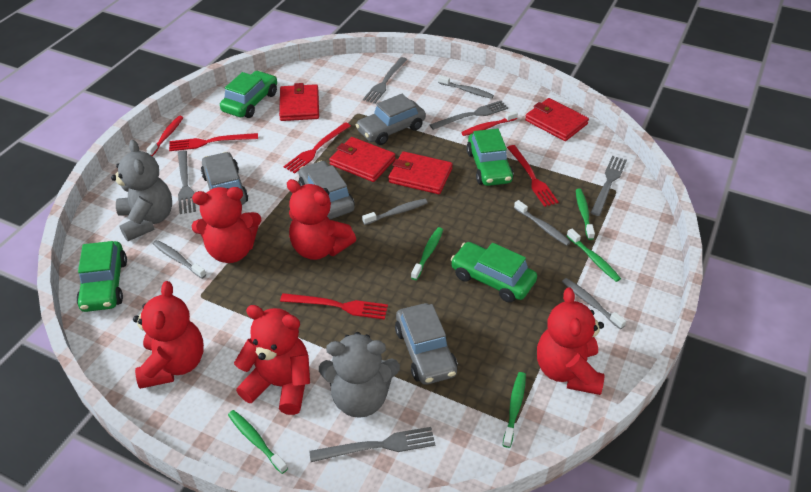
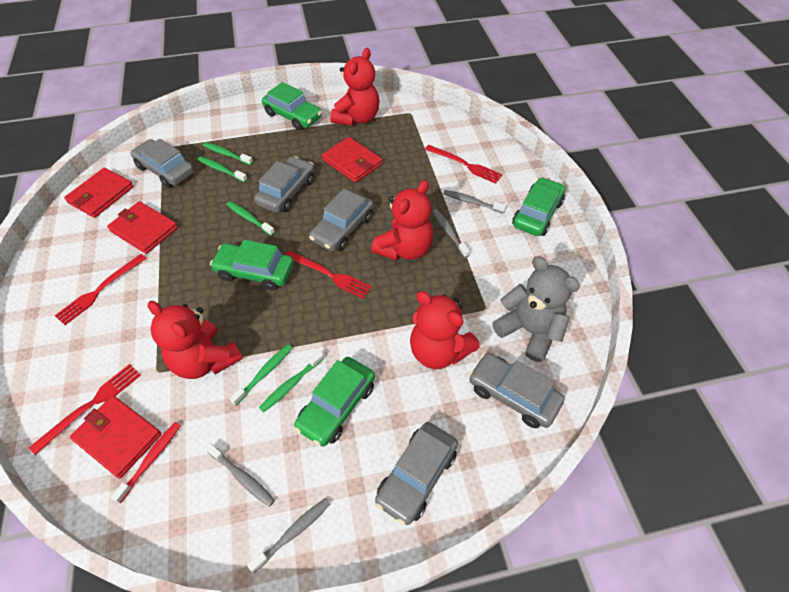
grey car: 4 -> 5
grey fork: 5 -> 0
grey teddy bear: 2 -> 1
grey toothbrush: 5 -> 4
red teddy bear: 5 -> 4
red toothbrush: 2 -> 1

